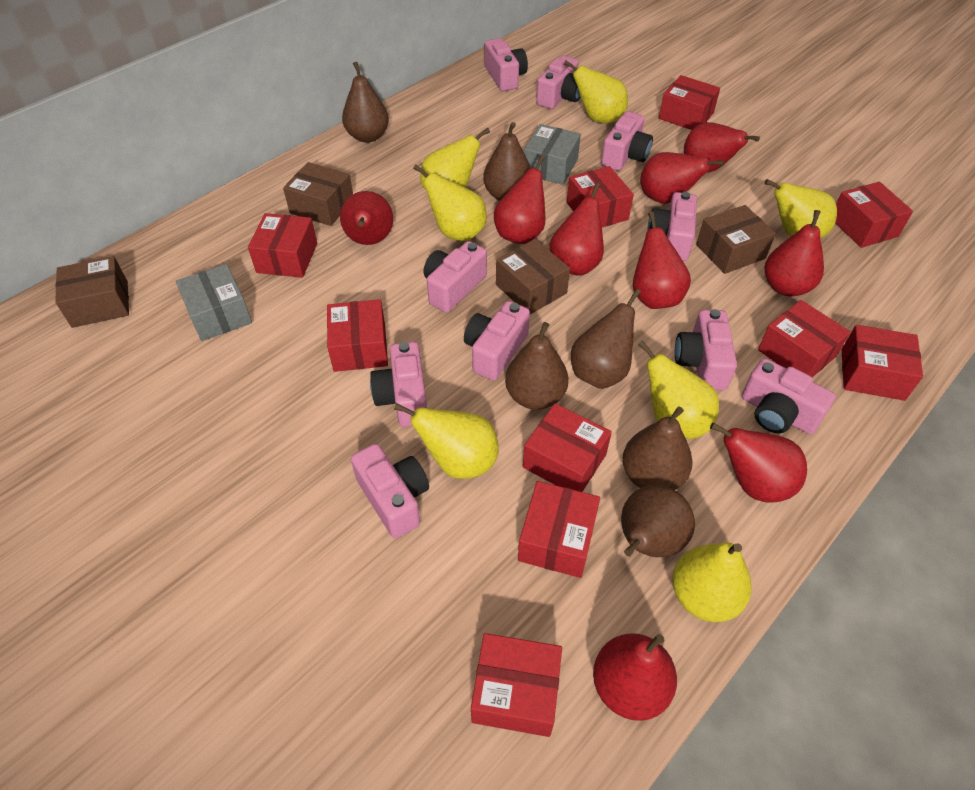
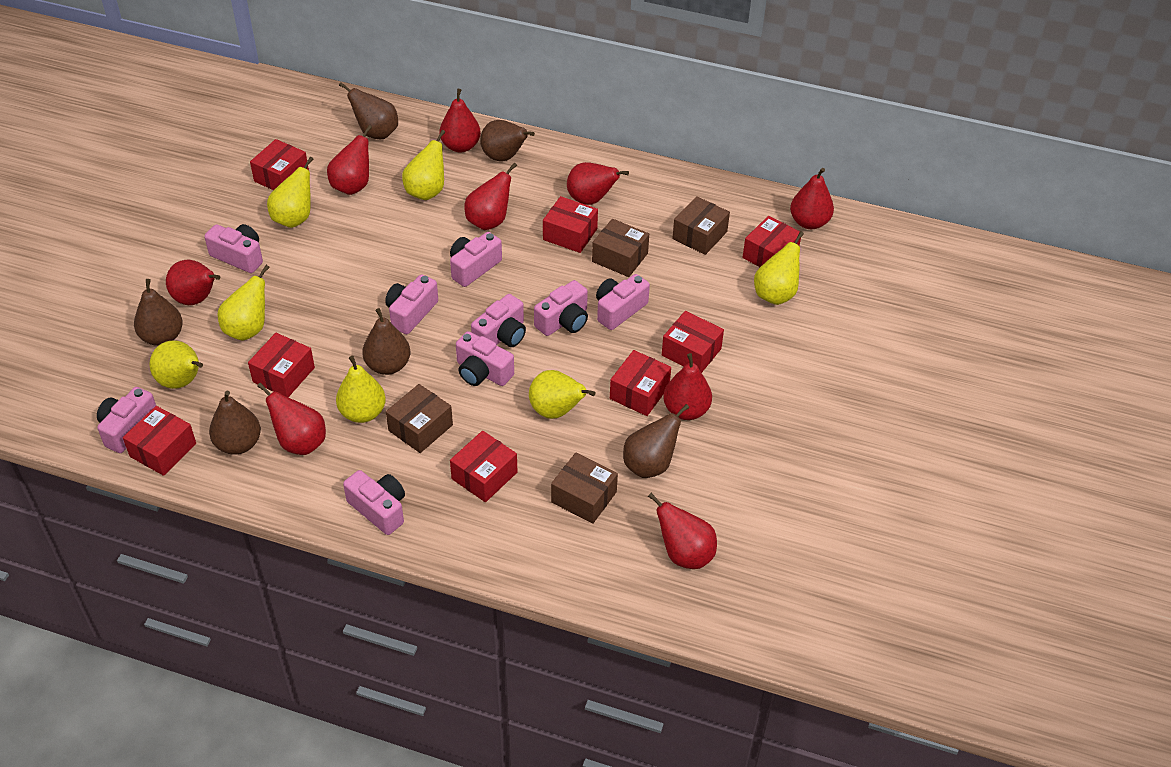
grey box: 2 -> 0
pink camera: 10 -> 9
red box: 10 -> 8

